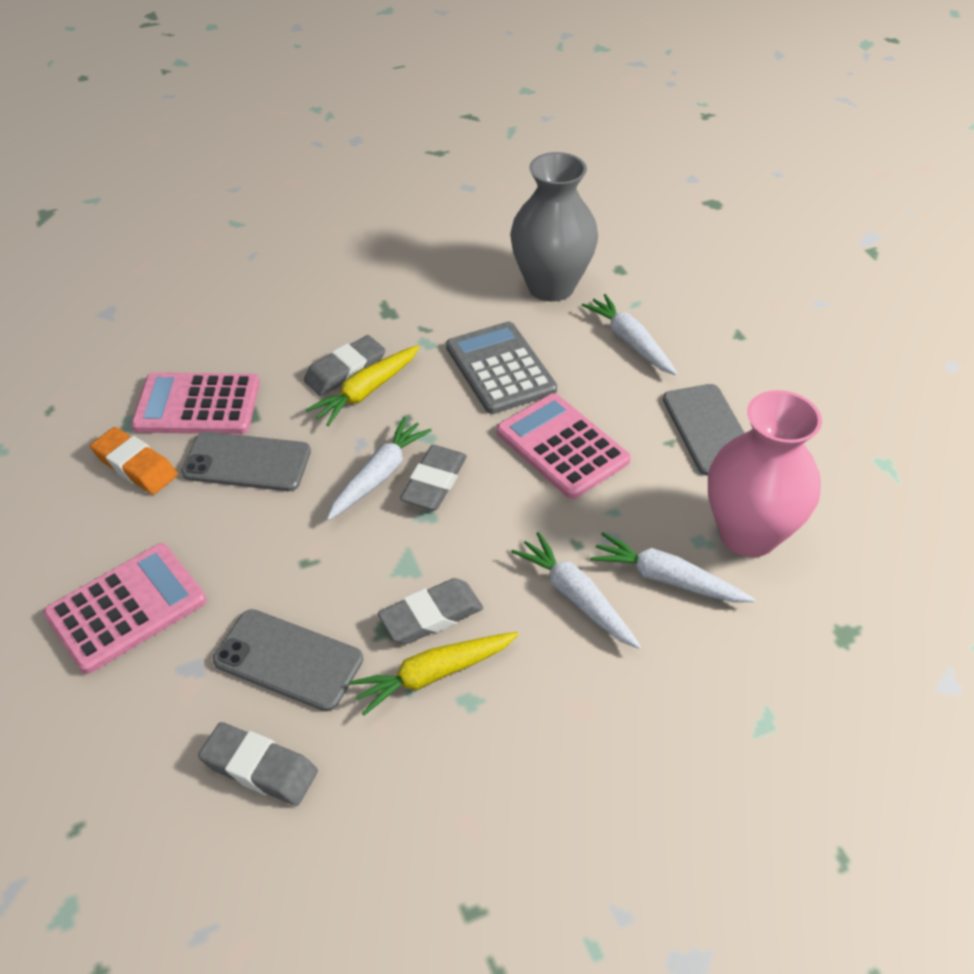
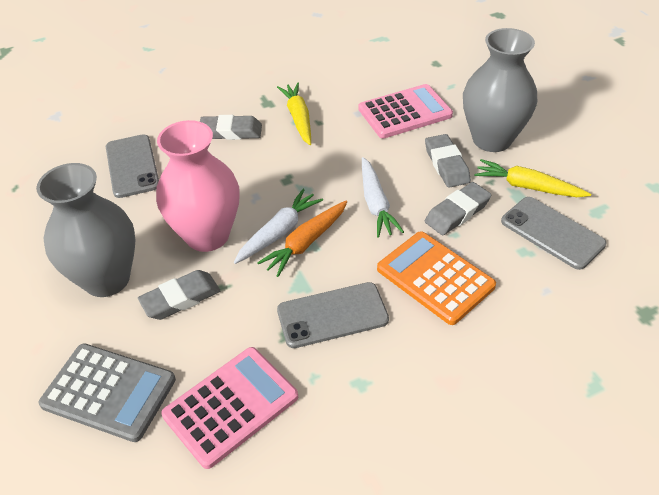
grey vase: 1 -> 2
orange calculator: 0 -> 1
orange carrot: 0 -> 1
orange eraser: 1 -> 0
pink calculator: 3 -> 2
white carrot: 4 -> 2

